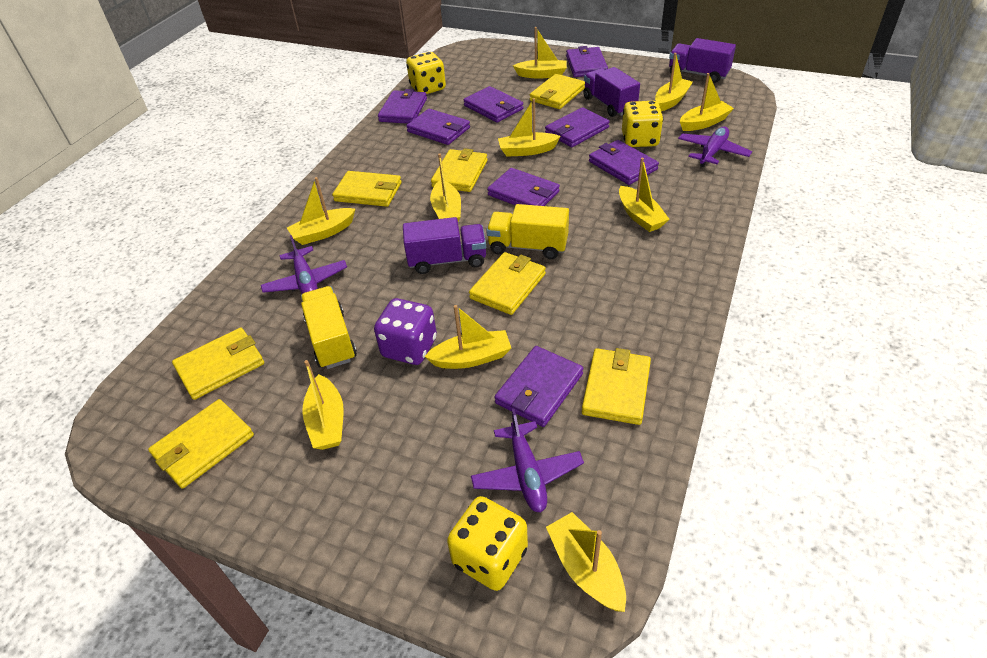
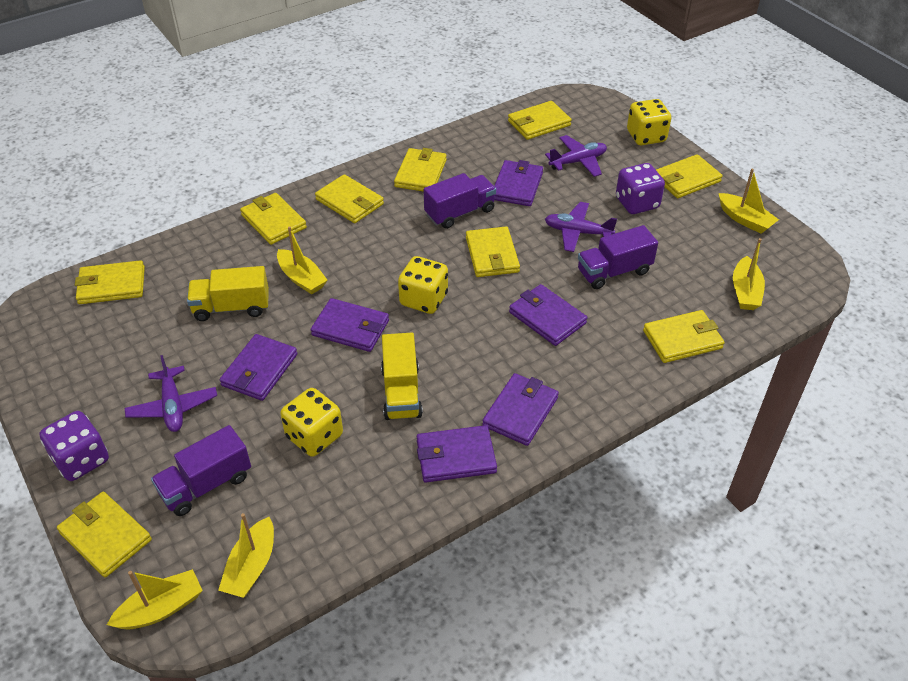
purple dice: 1 -> 2
purple wallet: 8 -> 6
yellow boat: 10 -> 5
yellow wallet: 7 -> 9

